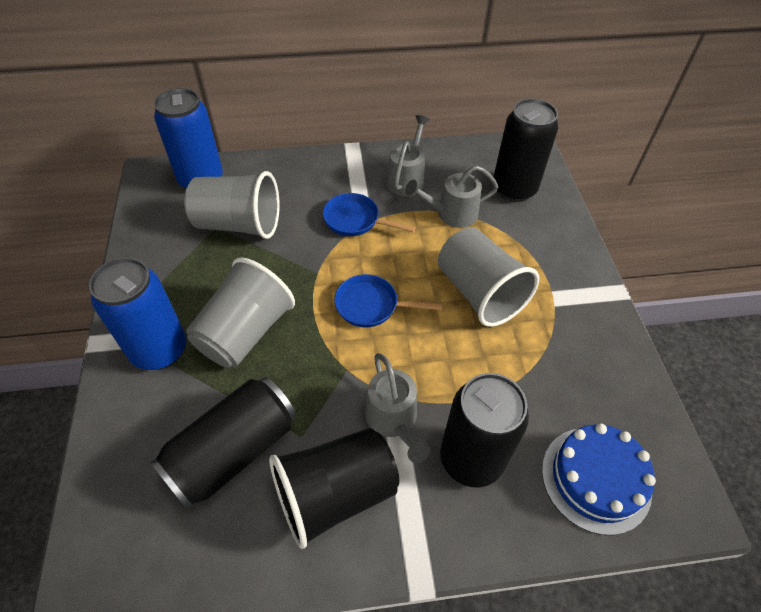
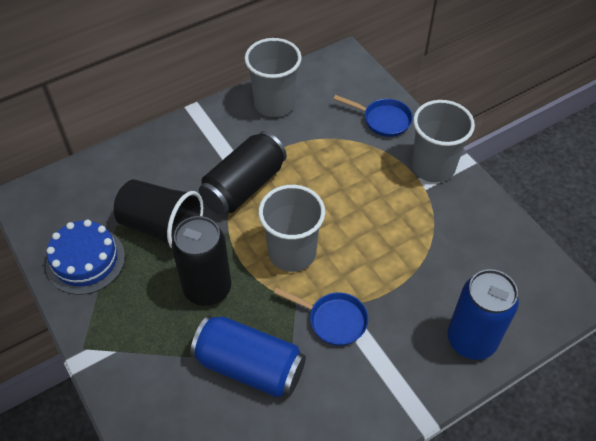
black can: 3 -> 2
grey watering can: 3 -> 0

